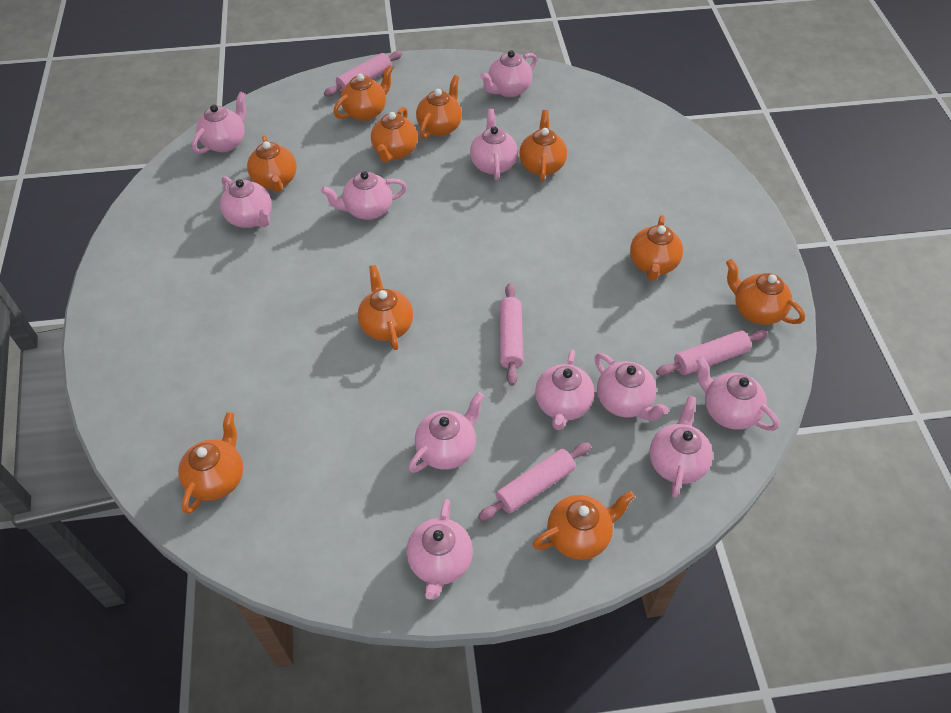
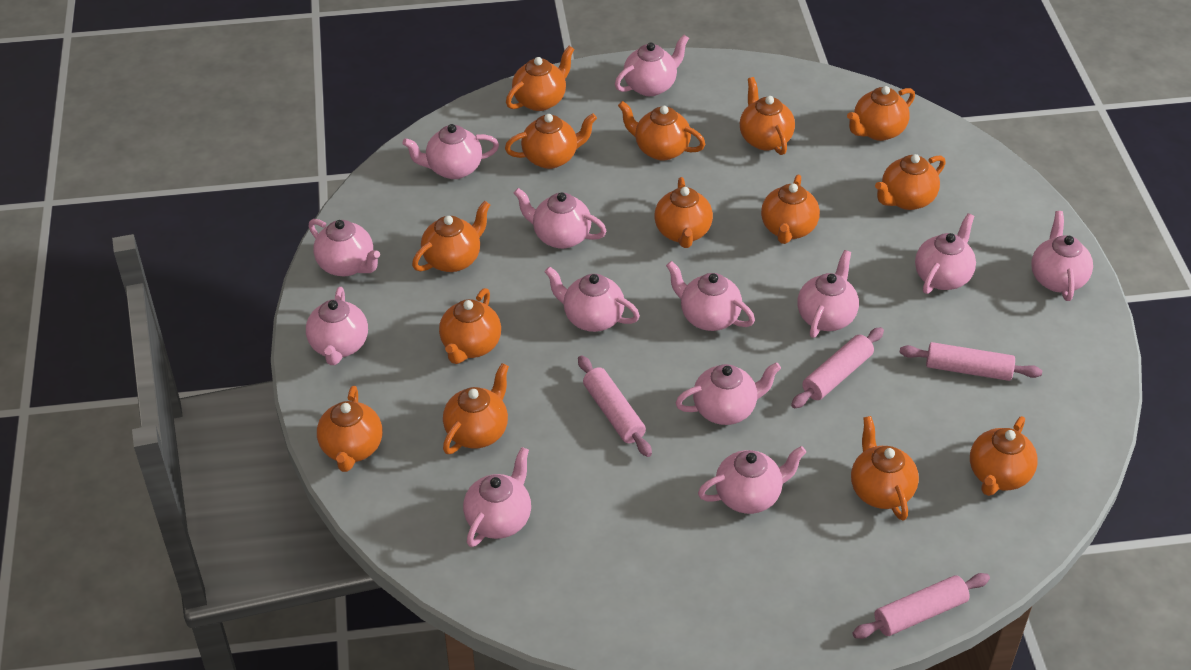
orange teapot: 10 -> 14
pink teapot: 11 -> 13

